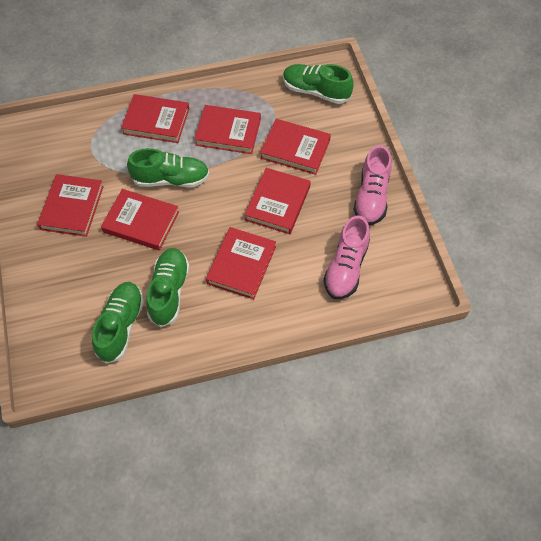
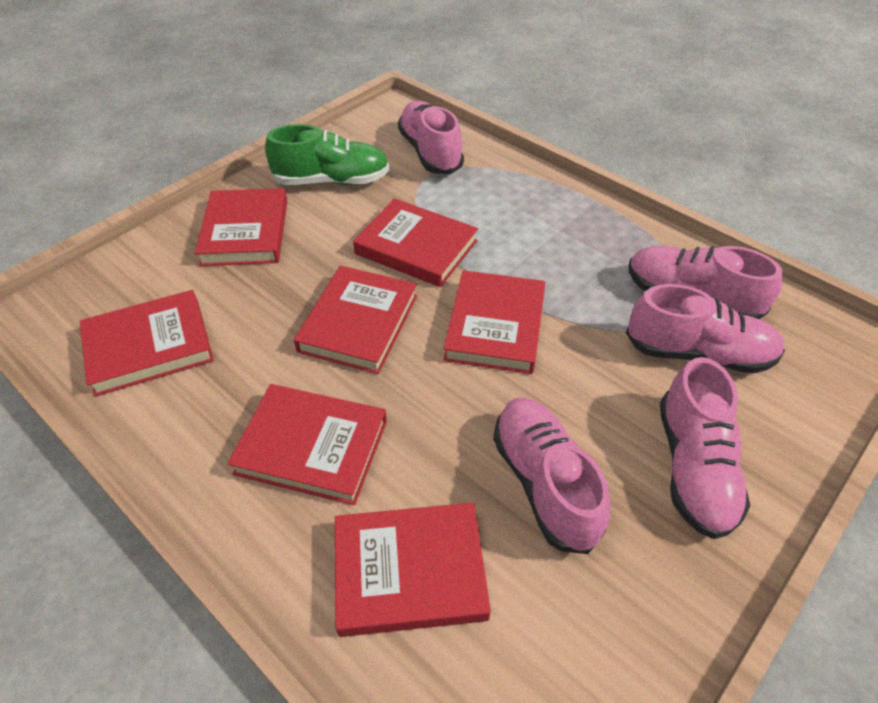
green shoe: 4 -> 1
pink shoe: 2 -> 5

